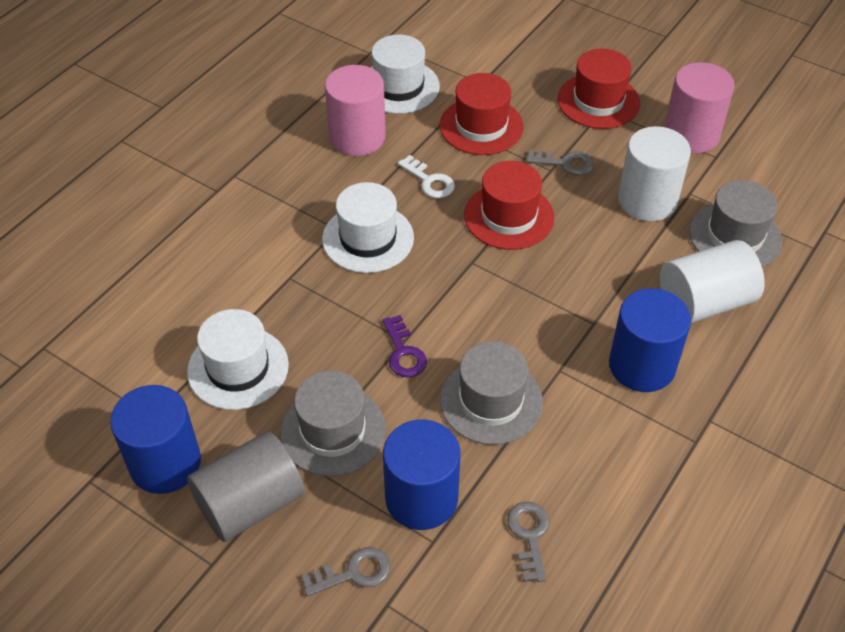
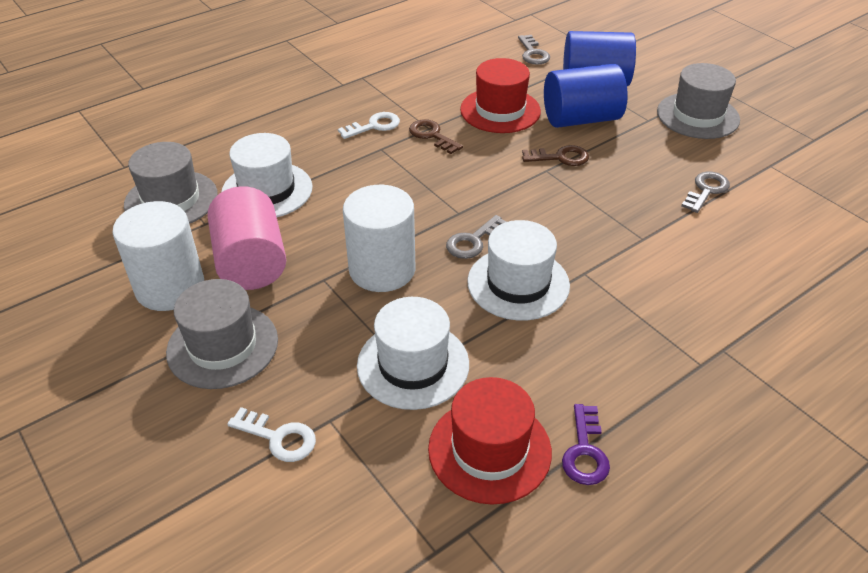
blue cylinder: 3 -> 2
brown key: 0 -> 2
grey cylinder: 1 -> 0
pink cylinder: 2 -> 1
red hat: 3 -> 2
white key: 1 -> 2

